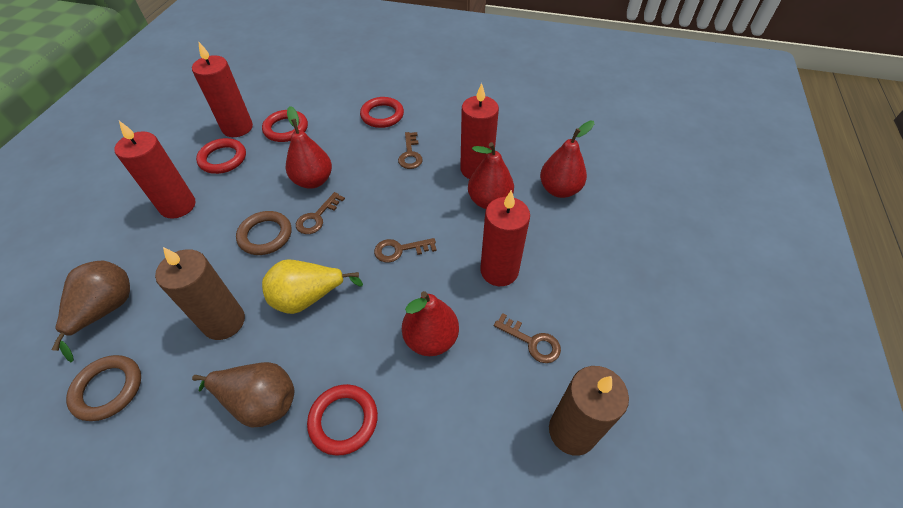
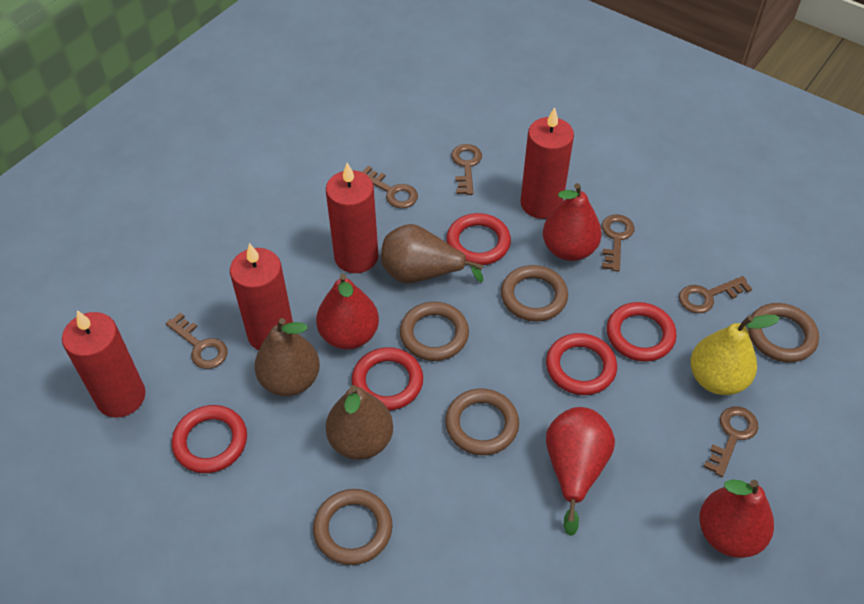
brown candle: 2 -> 0
brown key: 4 -> 6
brown pear: 2 -> 3
brown ring: 2 -> 5
red ring: 4 -> 5

